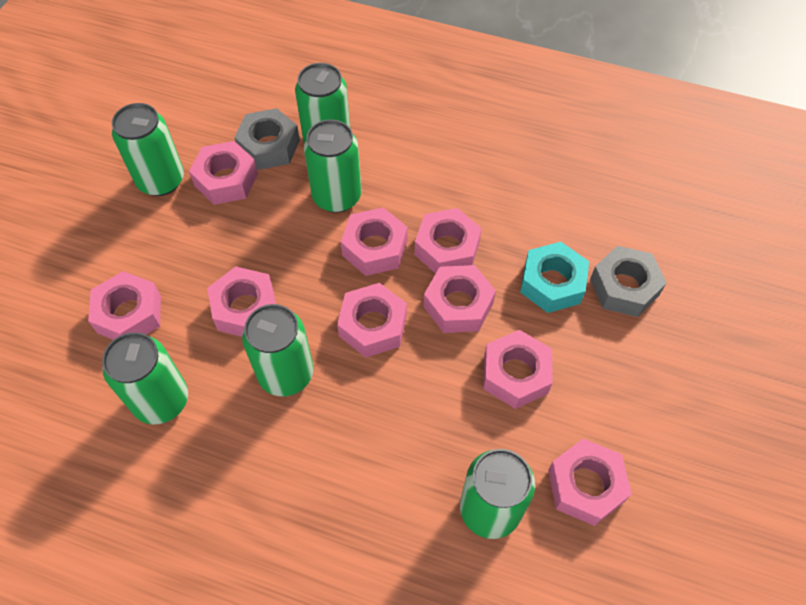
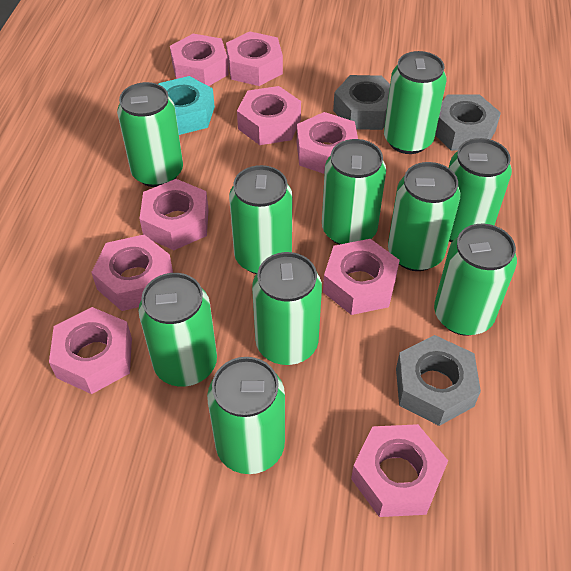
green can: 6 -> 10
grey nut: 2 -> 3

